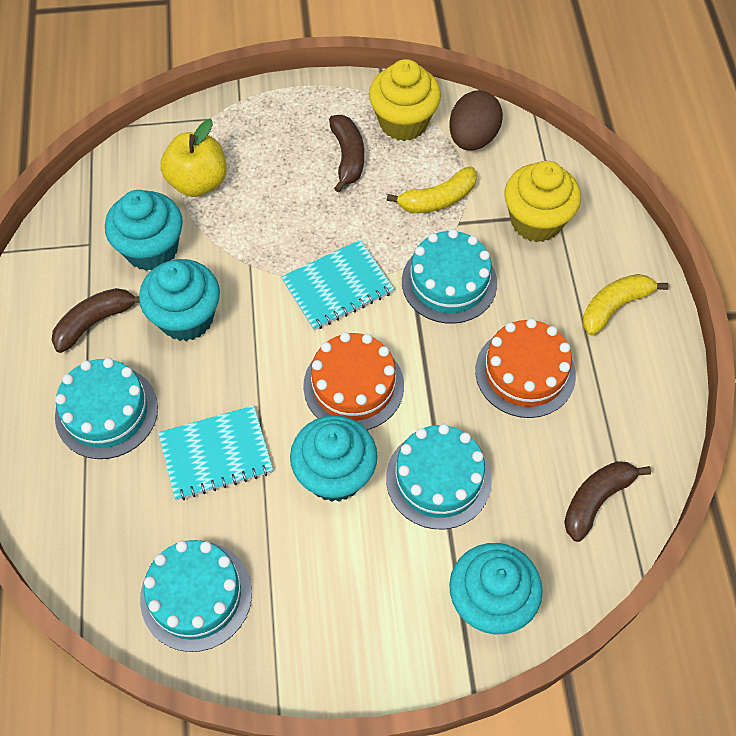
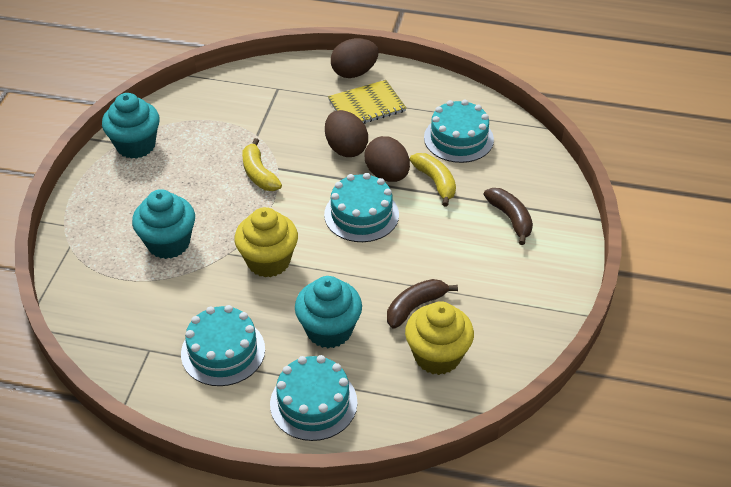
brown banana: 3 -> 2
brown egg: 1 -> 3
orange cake: 2 -> 0
turquoise cupcake: 4 -> 3
turquoise notebook: 2 -> 0
yellow apple: 1 -> 0
yellow notebook: 0 -> 1

